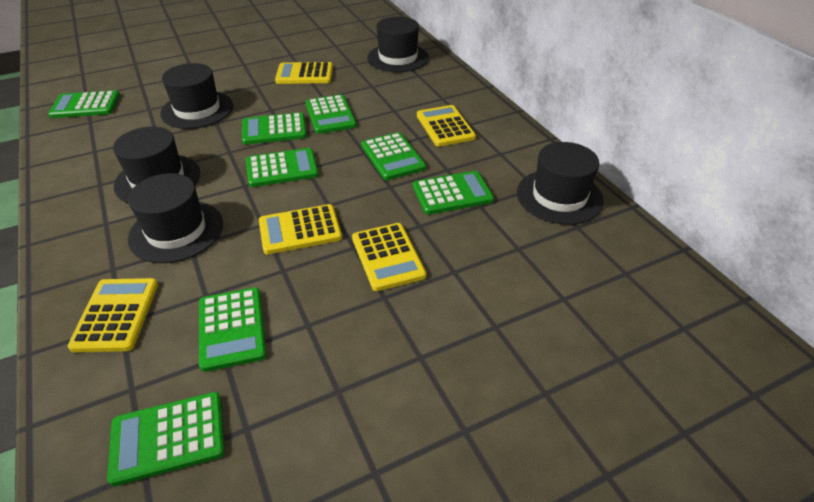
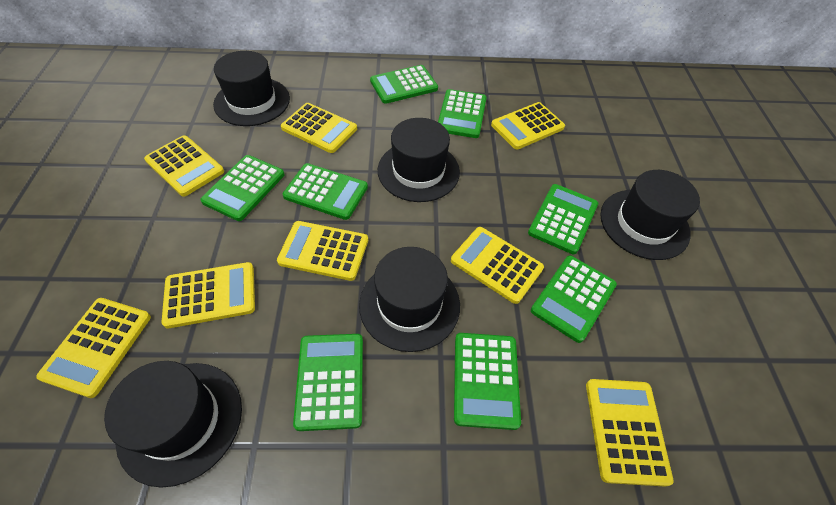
yellow calculator: 5 -> 8

